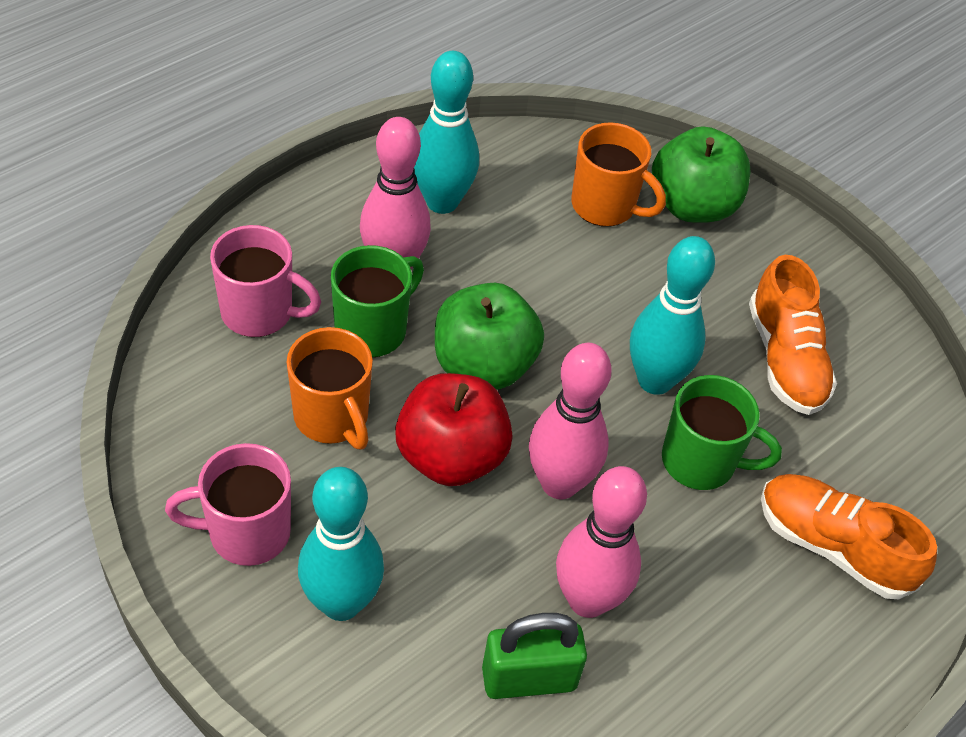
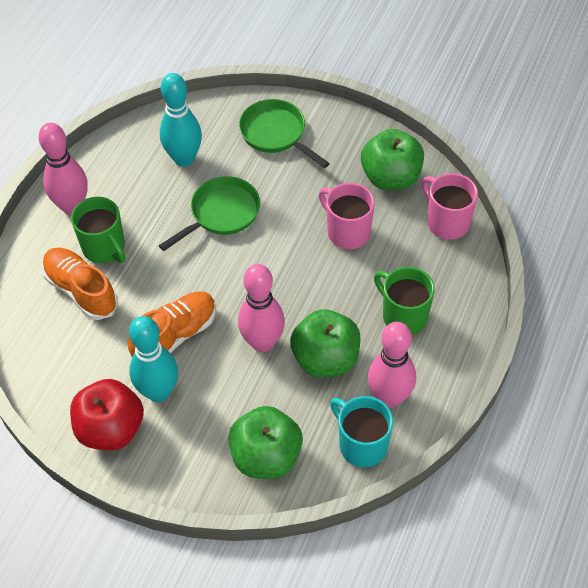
green apple: 2 -> 3
green padlock: 1 -> 0
green pan: 0 -> 2
orange mug: 2 -> 0
turquoise bowling pin: 3 -> 2
turquoise mug: 0 -> 1

